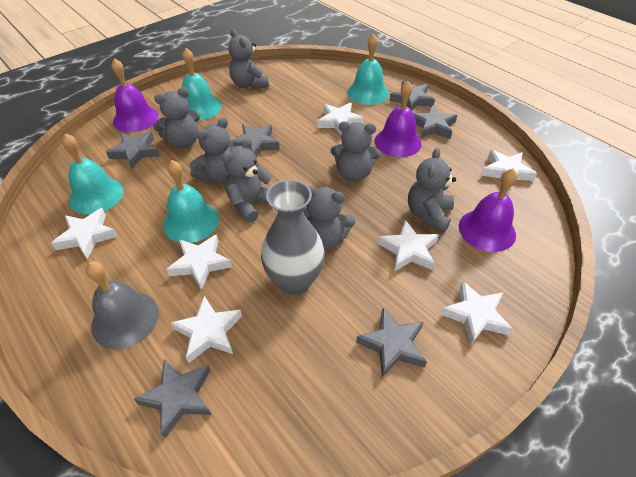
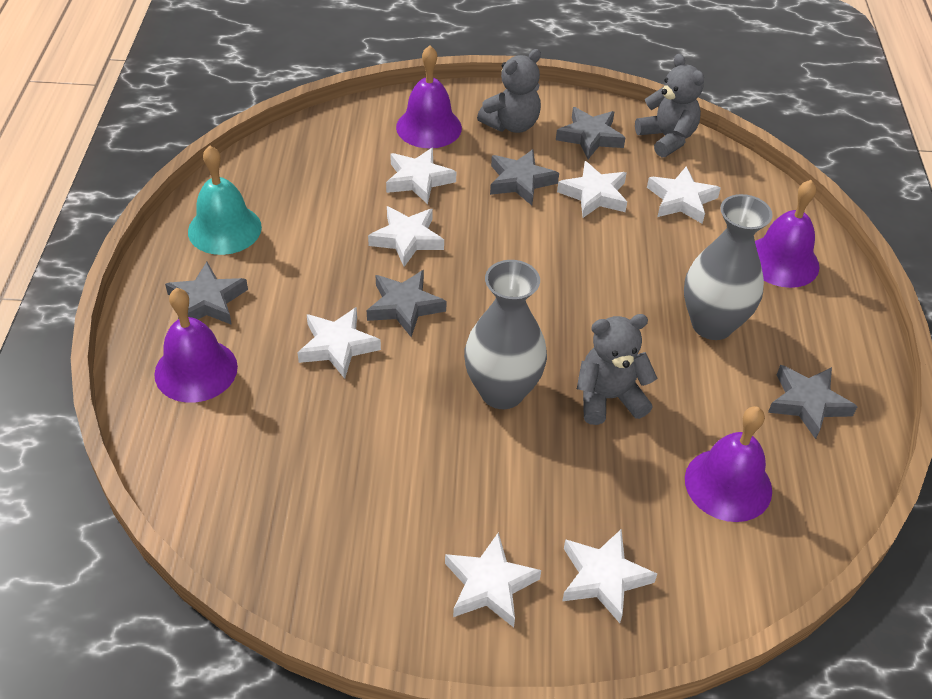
grey bell: 1 -> 0
grey star: 6 -> 5
grey teddy bear: 7 -> 3
grey vase: 1 -> 2
purple bell: 3 -> 4
turquoise bell: 4 -> 1

